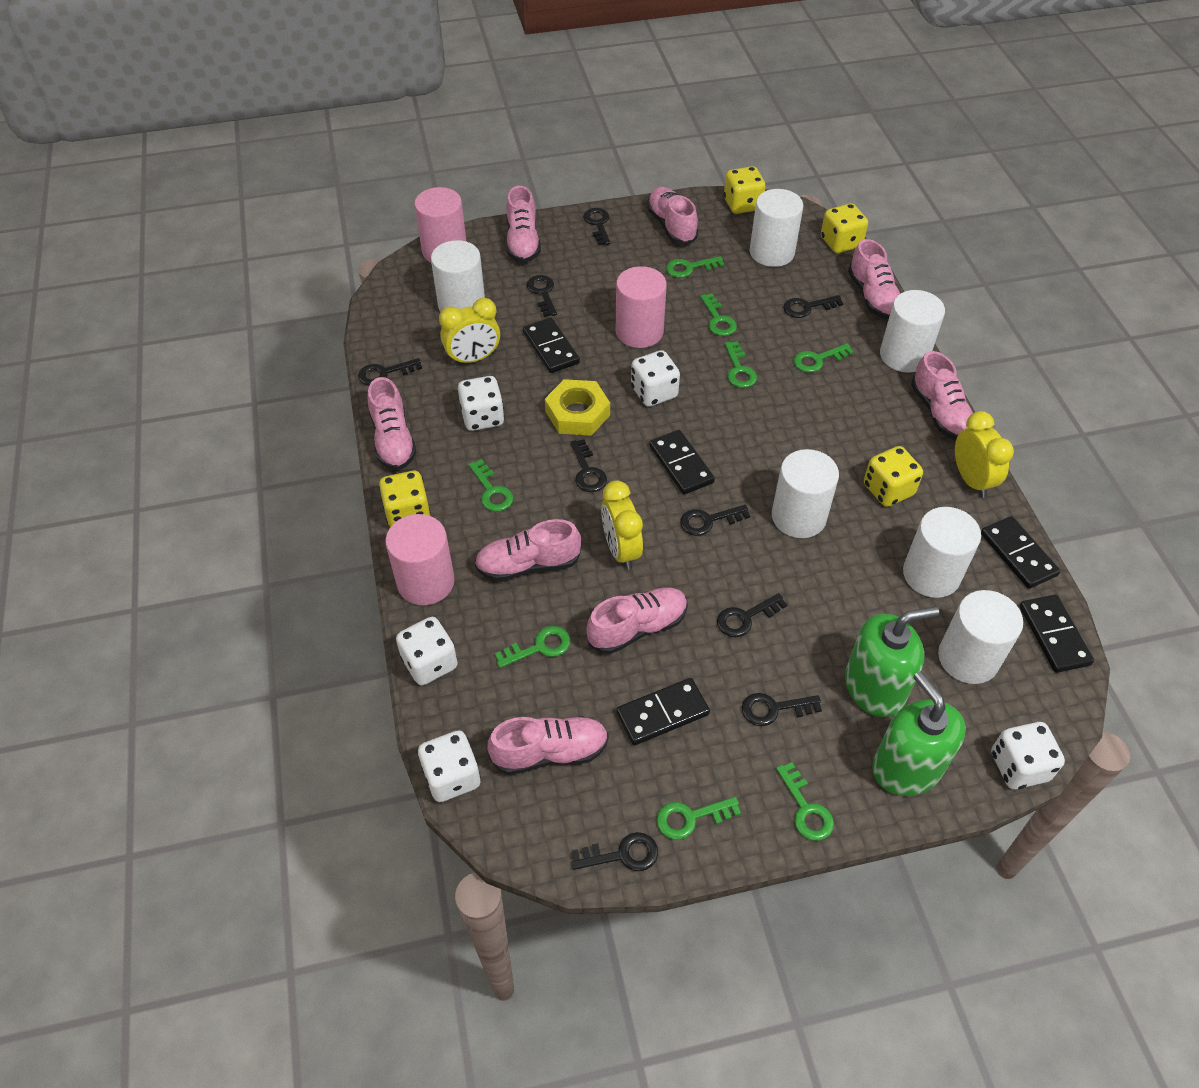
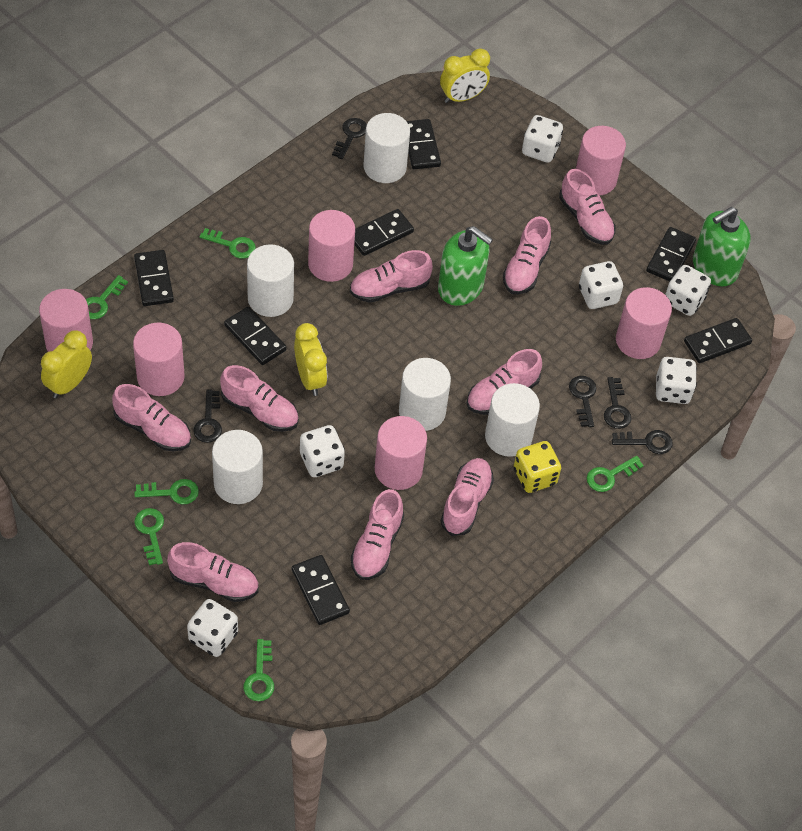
black domino: 5 -> 7
black key: 9 -> 5
green key: 8 -> 6
pink cylinder: 3 -> 6
pink shoe: 8 -> 9
white cylinder: 6 -> 5
white dice: 5 -> 6
yellow dice: 4 -> 1
yellow nut: 1 -> 0

